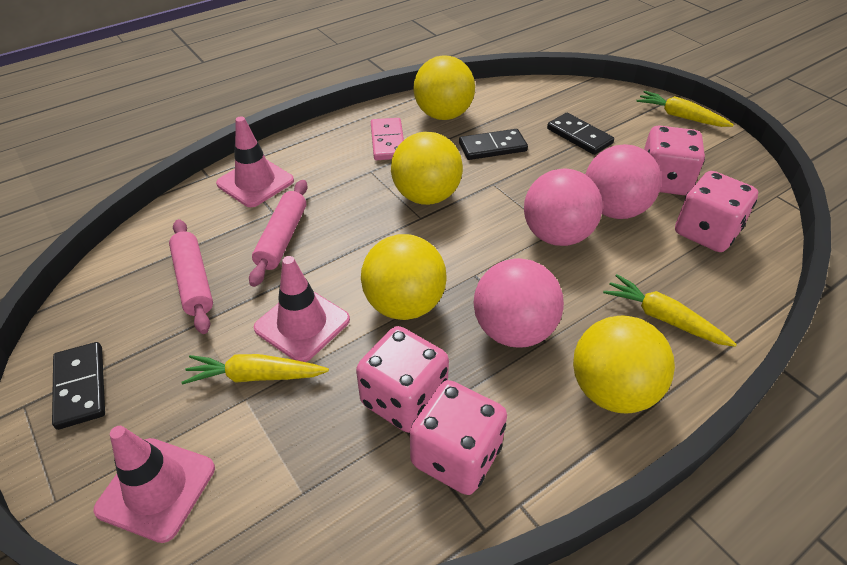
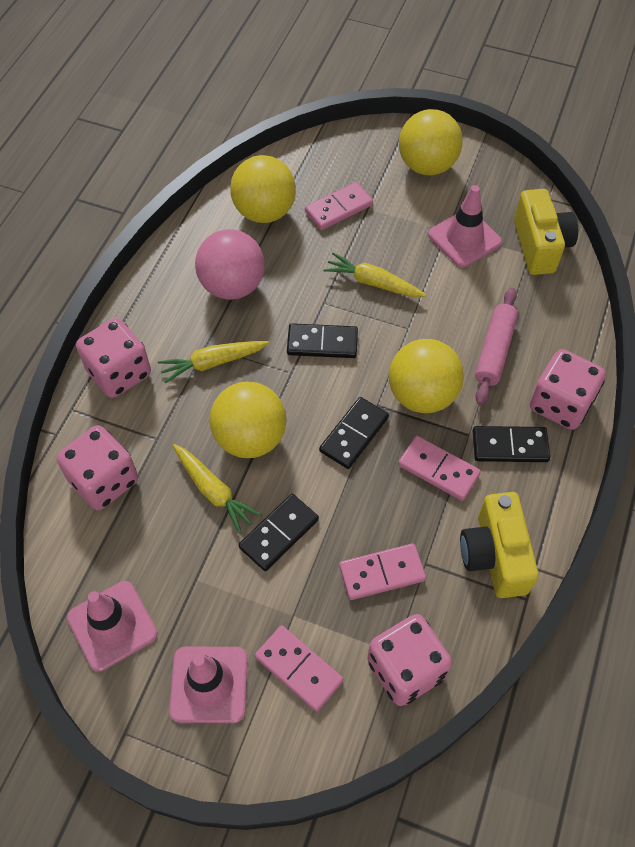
black domino: 3 -> 4
pink ball: 3 -> 1
pink domino: 1 -> 4
pink rolling pin: 2 -> 1
yellow camera: 0 -> 2

